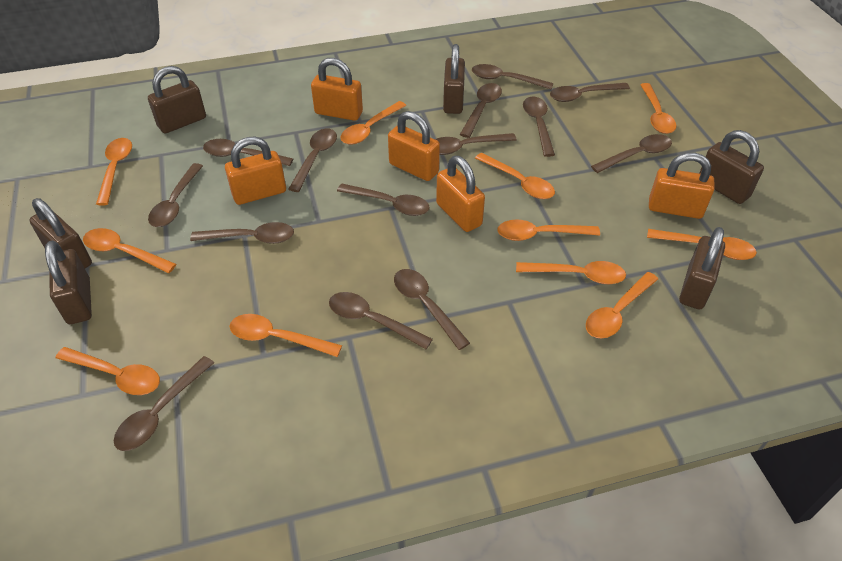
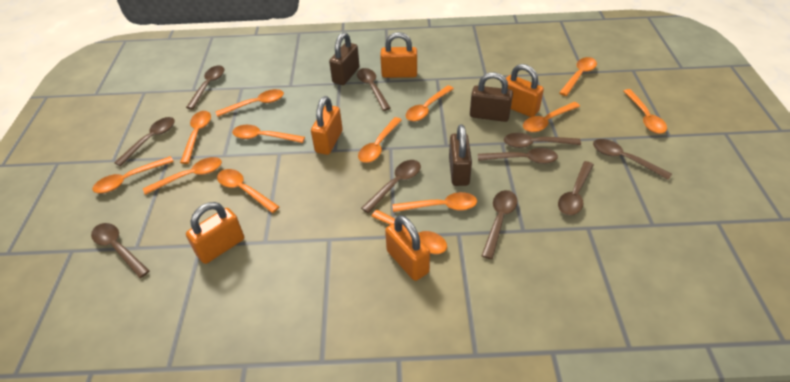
brown padlock: 6 -> 3
brown spoon: 14 -> 10
orange spoon: 11 -> 13

